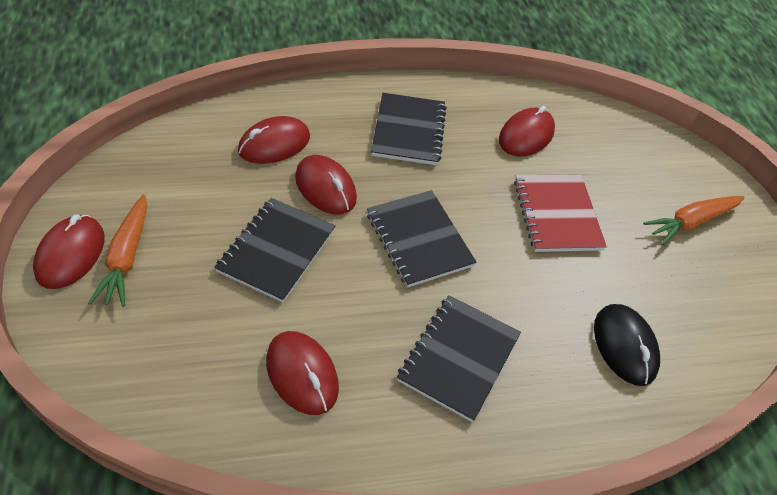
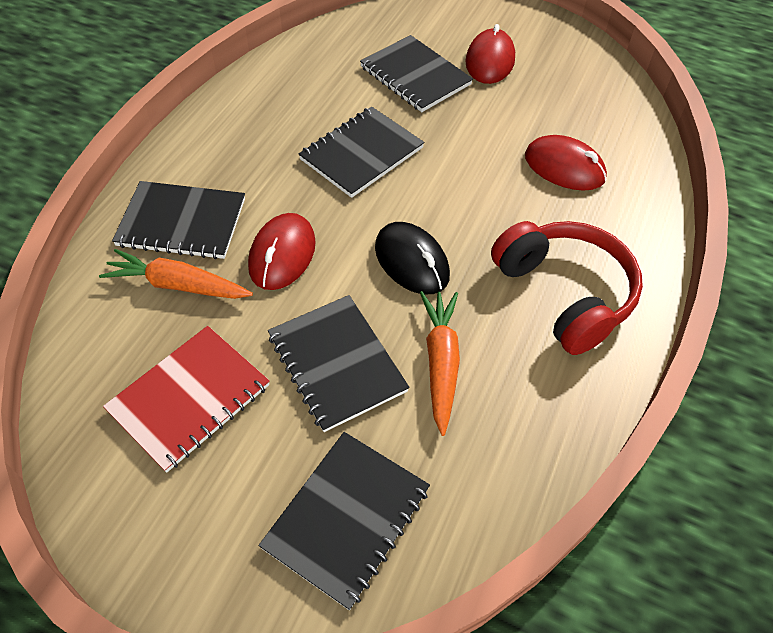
black notebook: 4 -> 5
red headphones: 0 -> 1
red mouse: 5 -> 3

